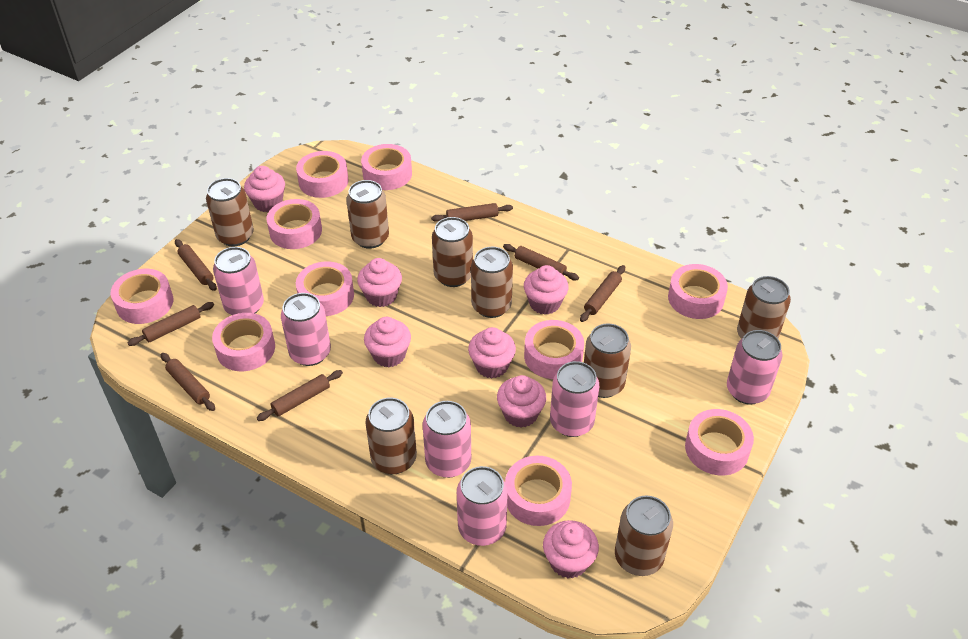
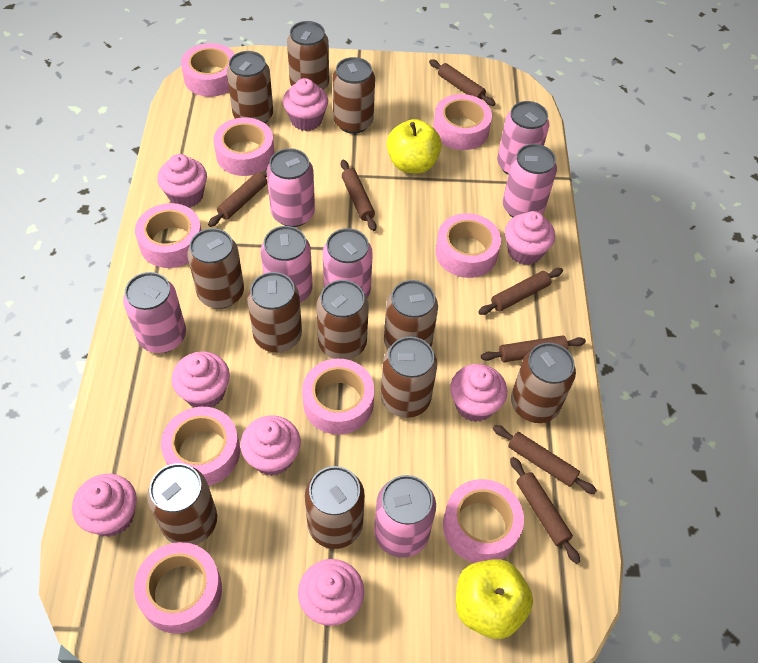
brown can: 8 -> 11
pink can: 6 -> 7
pink cupcake: 7 -> 8
pink tape: 10 -> 9
yellow apple: 0 -> 2

